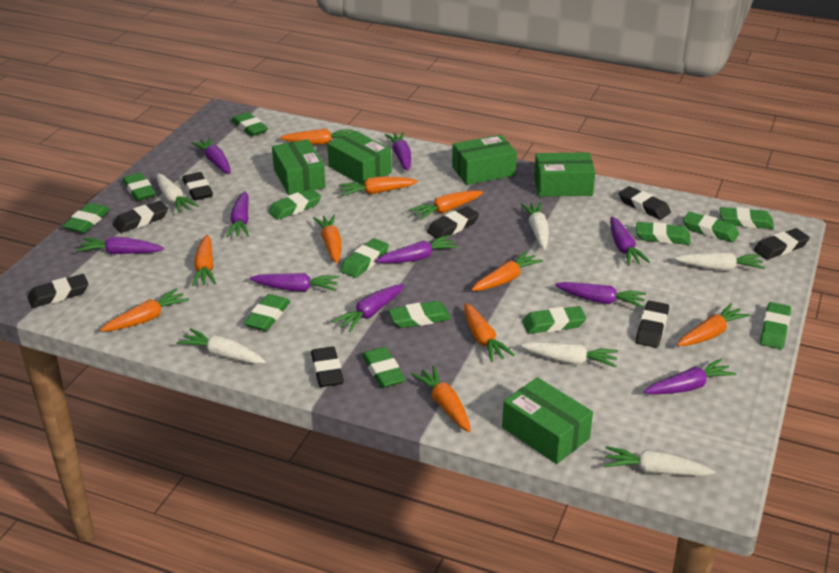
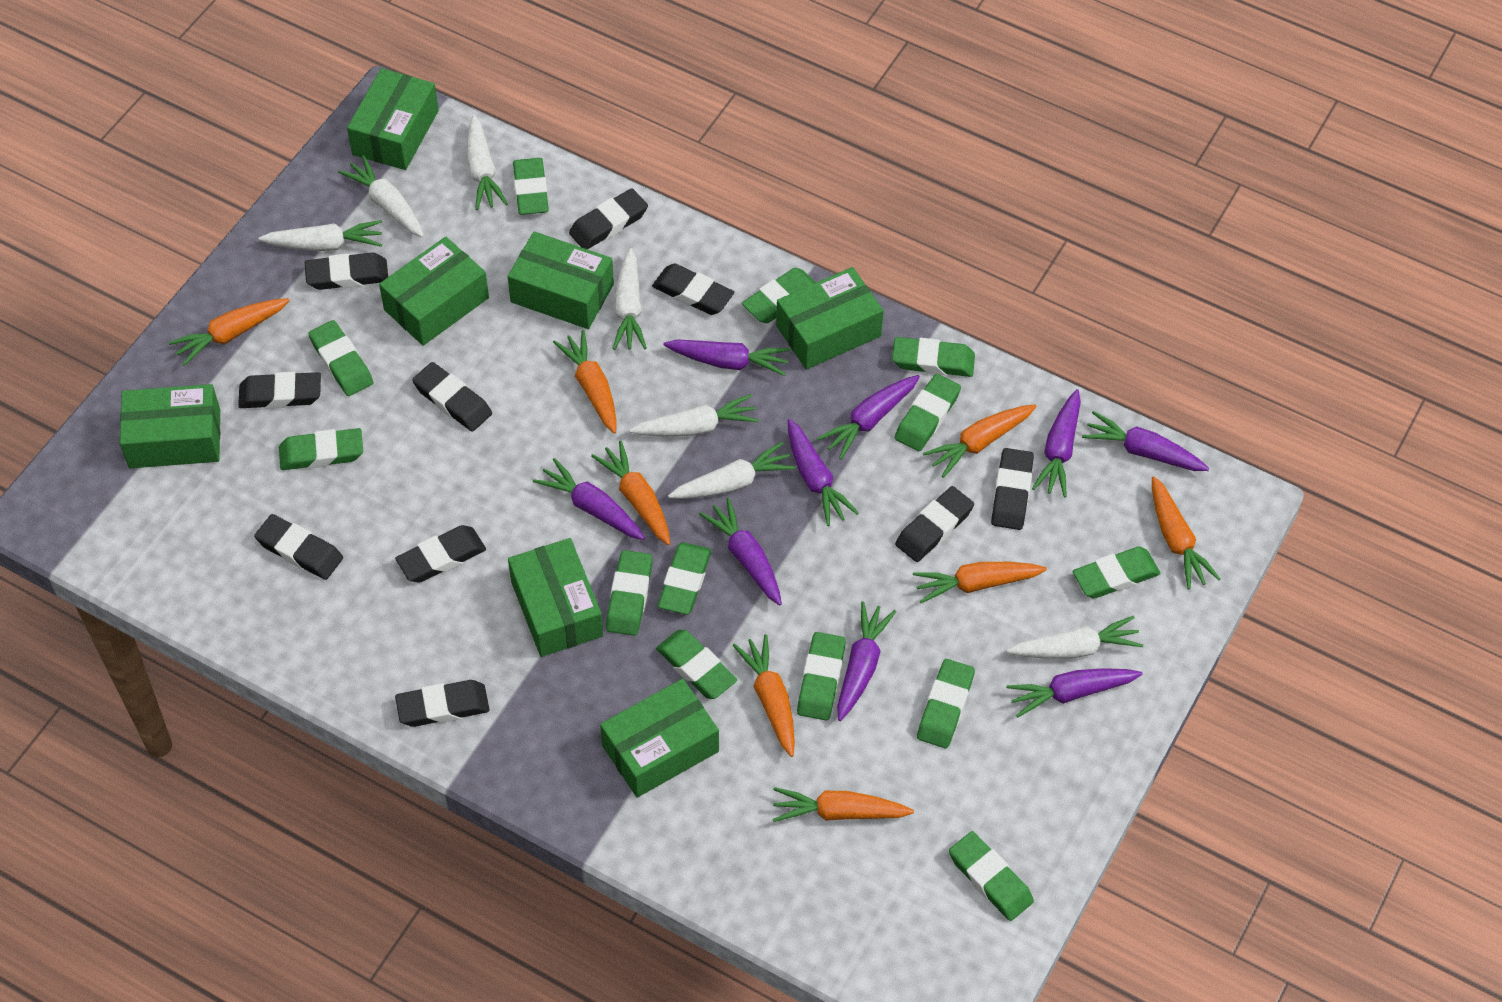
black eraser: 8 -> 10
green box: 5 -> 7
orange carrot: 10 -> 8
purple carrot: 10 -> 9
white carrot: 6 -> 7

